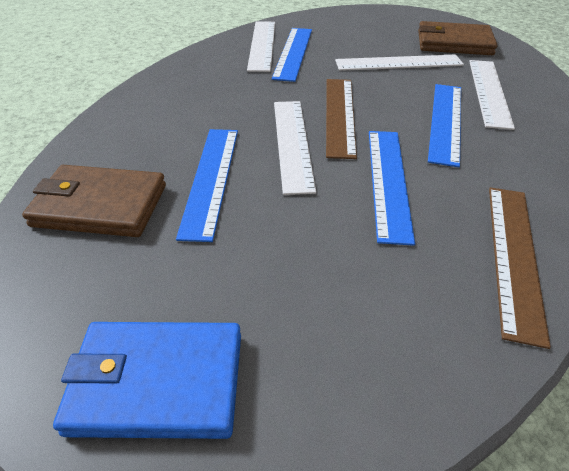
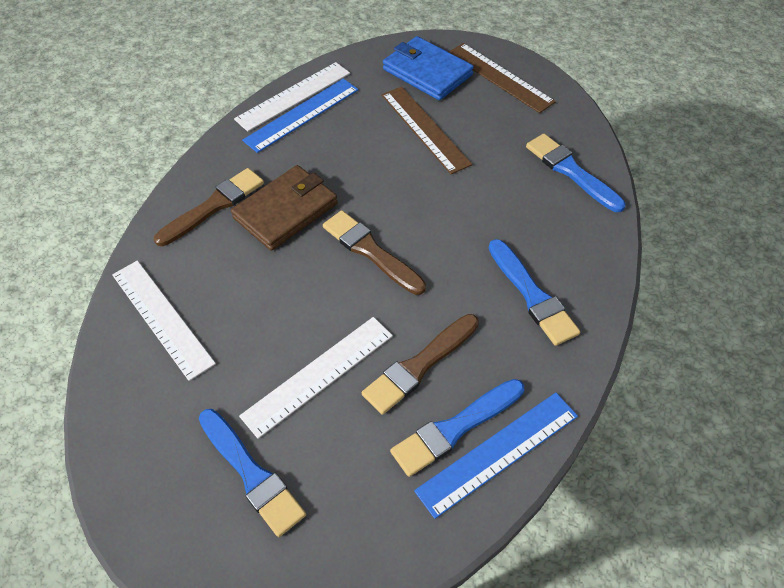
blue brush: 0 -> 4
blue ruler: 4 -> 2
brown brush: 0 -> 3
brown wallet: 2 -> 1
white ruler: 4 -> 3

